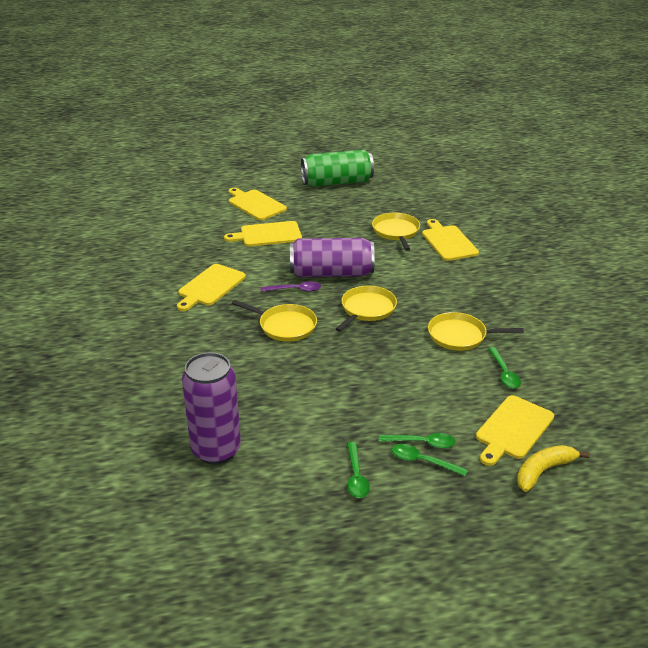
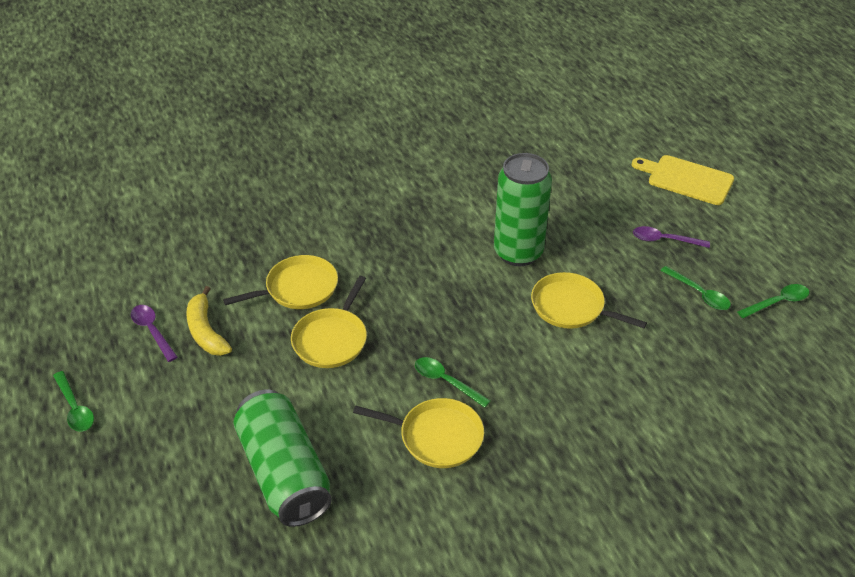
green can: 1 -> 2
purple can: 2 -> 0
purple spoon: 1 -> 2
yellow cutting board: 5 -> 1

